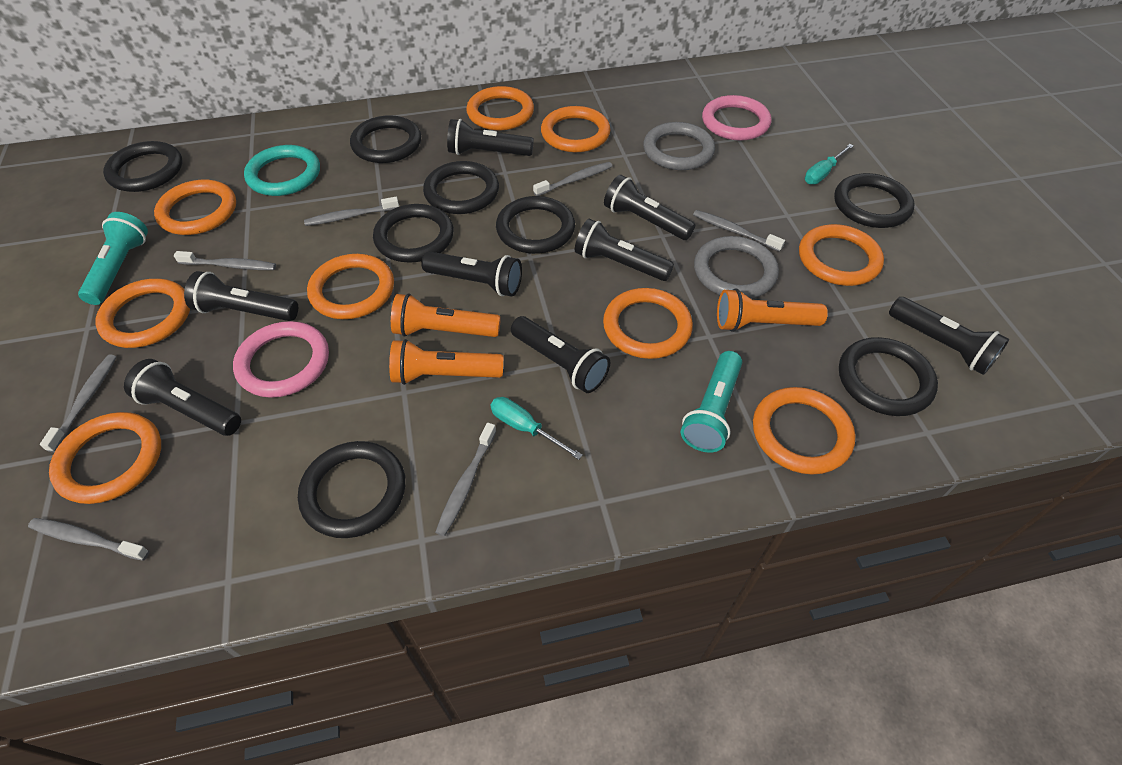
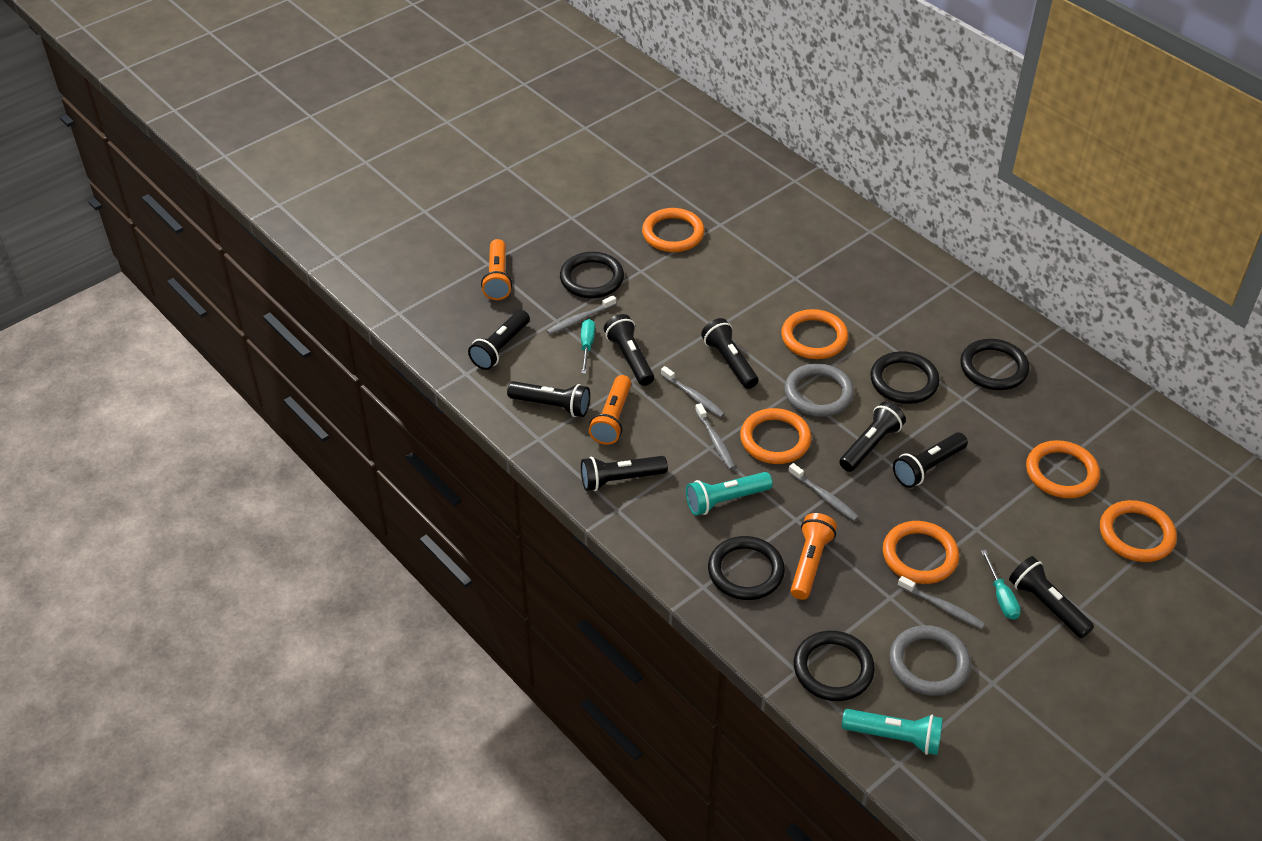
black ring: 8 -> 5
grey toothbrush: 7 -> 5
orange ring: 9 -> 6
pink ring: 2 -> 0
turquoise ring: 1 -> 0

